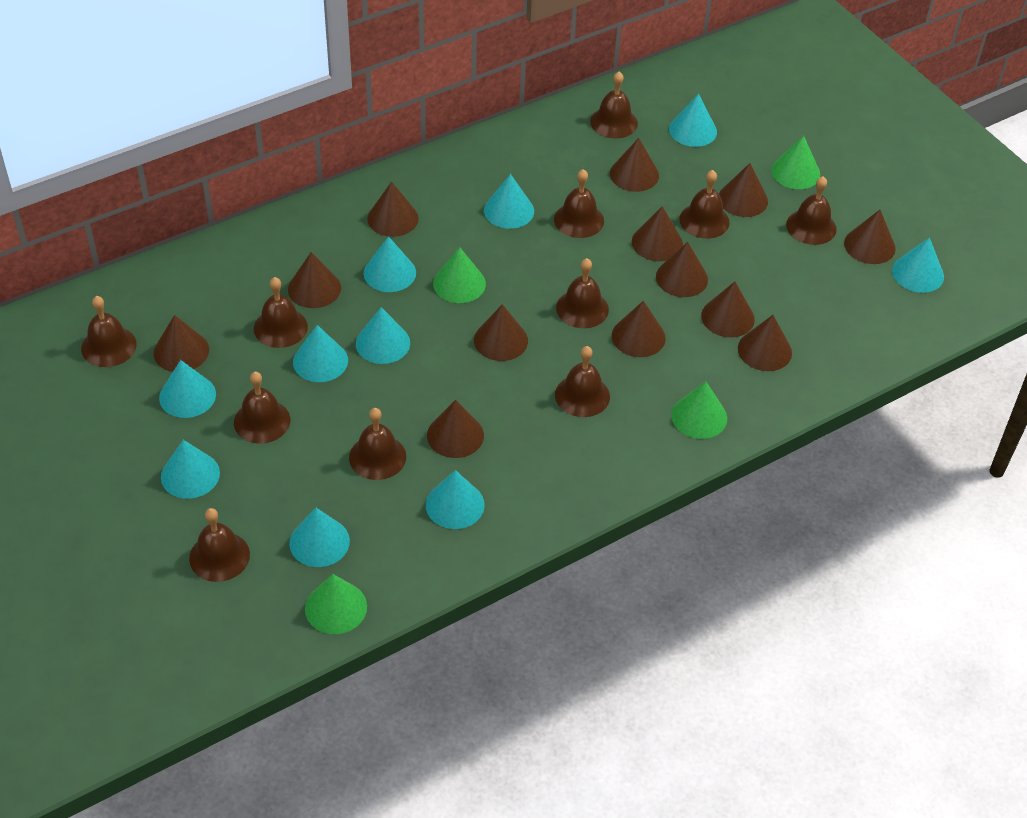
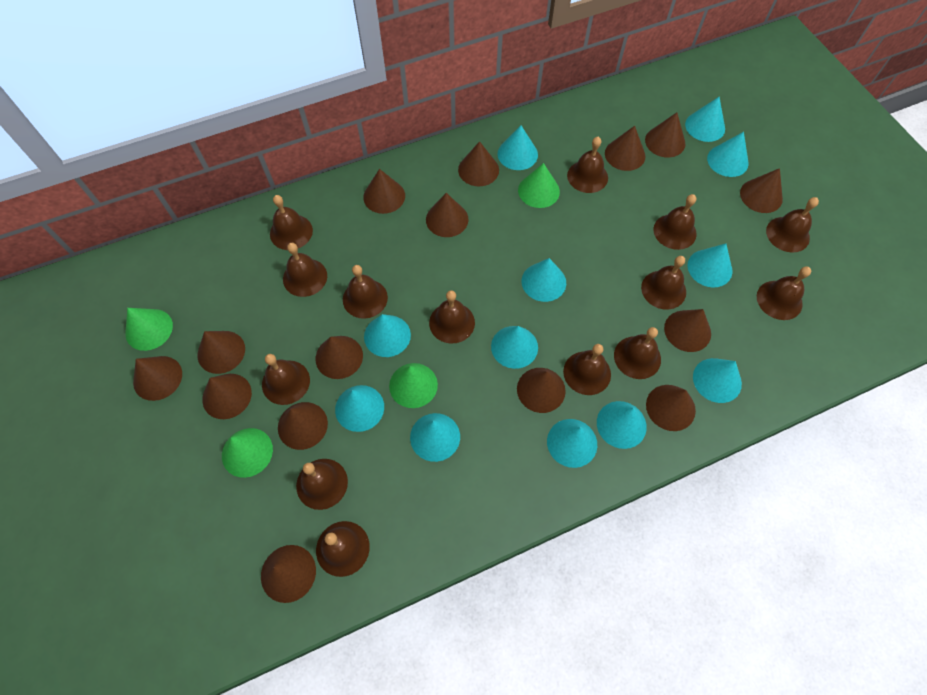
brown bell: 11 -> 14
brown cone: 13 -> 15
turquoise cone: 10 -> 12

